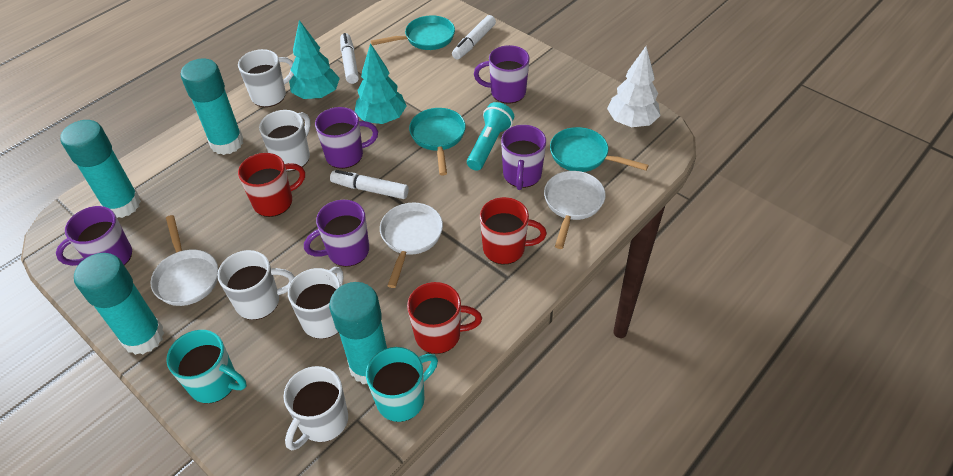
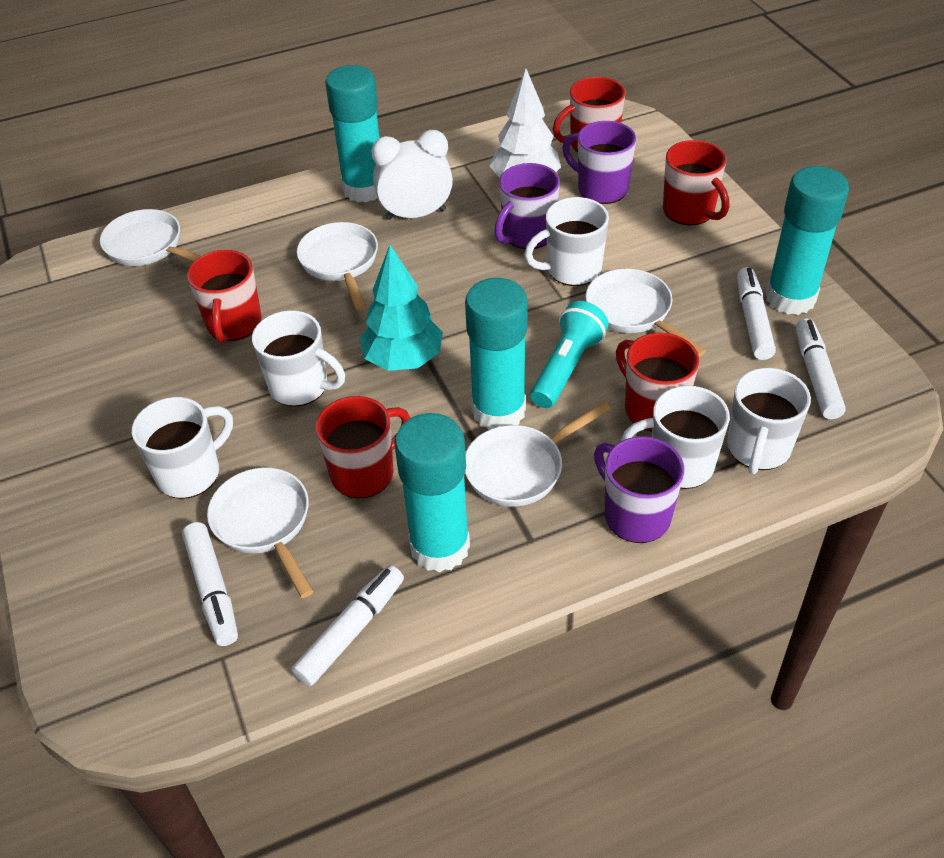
purple mug: 5 -> 3
red mug: 3 -> 5
turquoise mug: 2 -> 0
turquoise pan: 3 -> 0
turquoise tree: 2 -> 1
white clock: 0 -> 1
white marker: 3 -> 4
white pan: 3 -> 5

